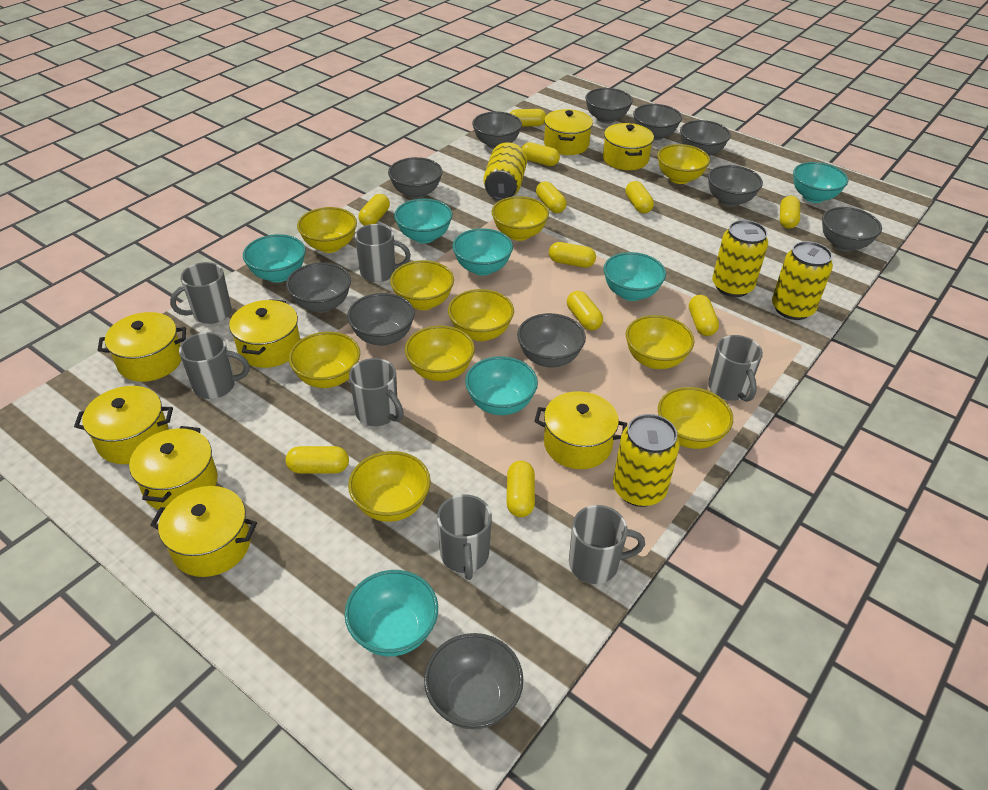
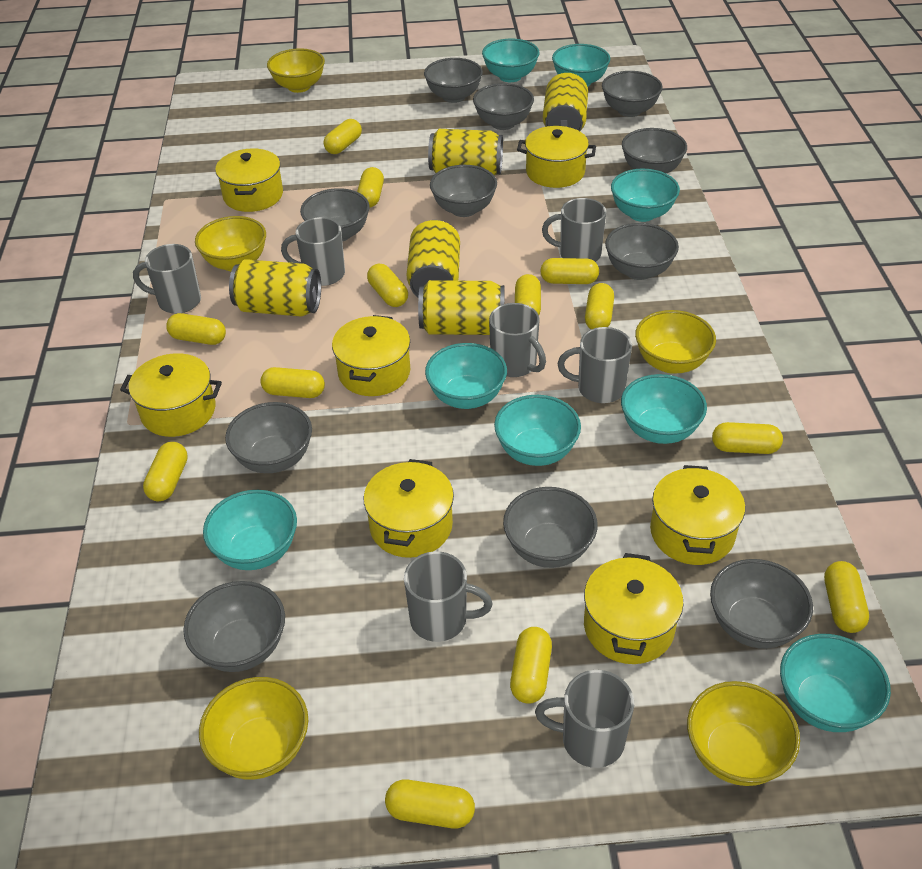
turquoise bowl: 7 -> 8
yellow bowl: 10 -> 5
yellow can: 4 -> 5
yellow capsule: 11 -> 13
yellow pot: 8 -> 7

